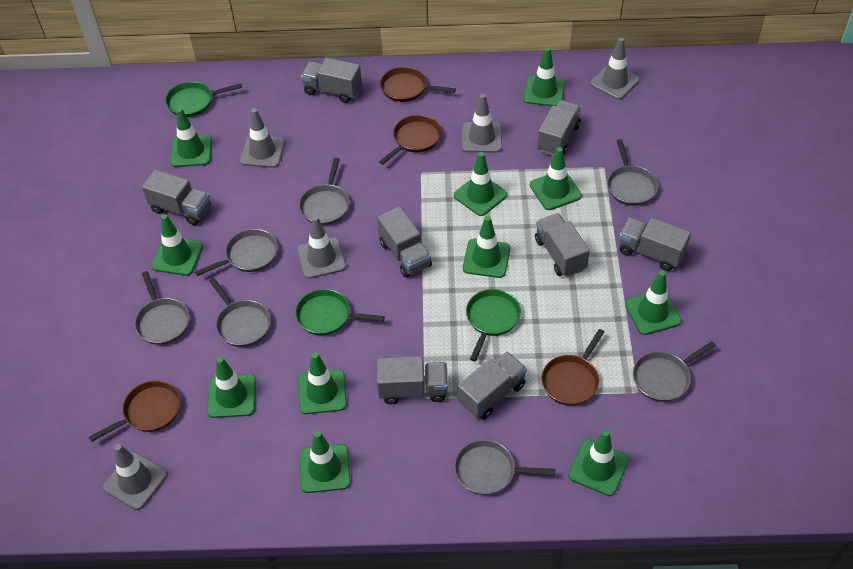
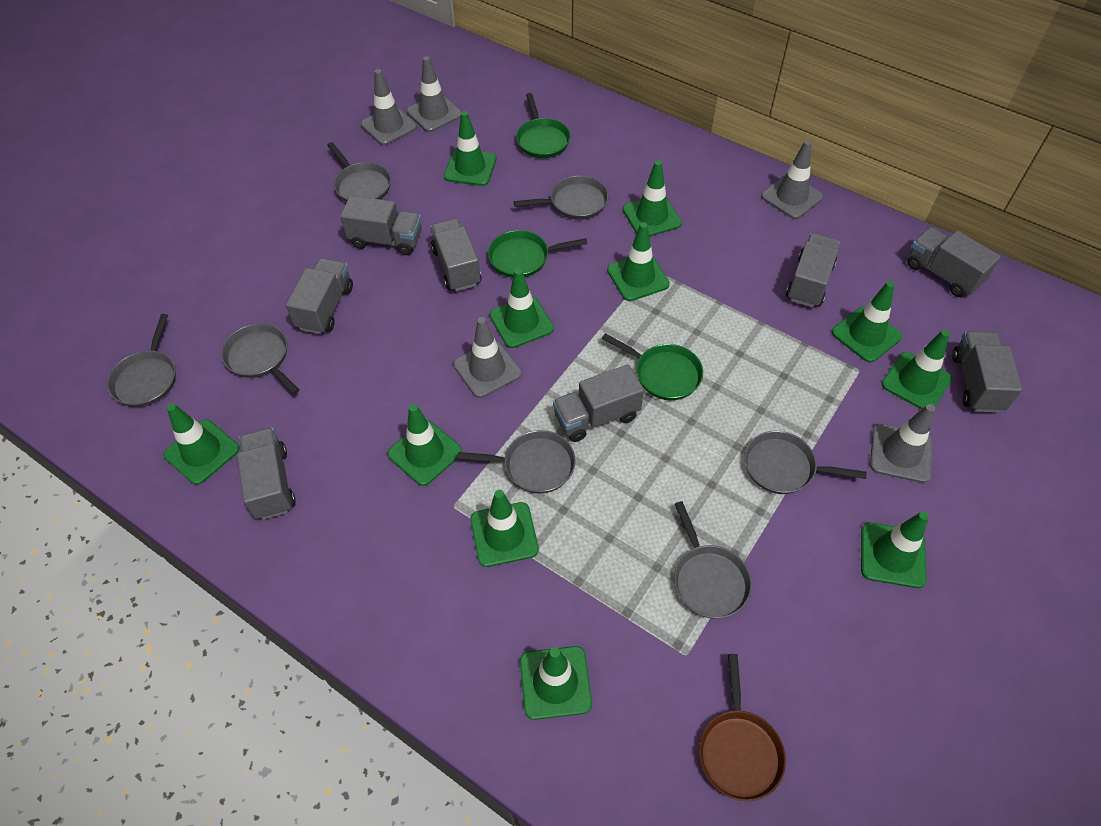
brown pan: 4 -> 1

